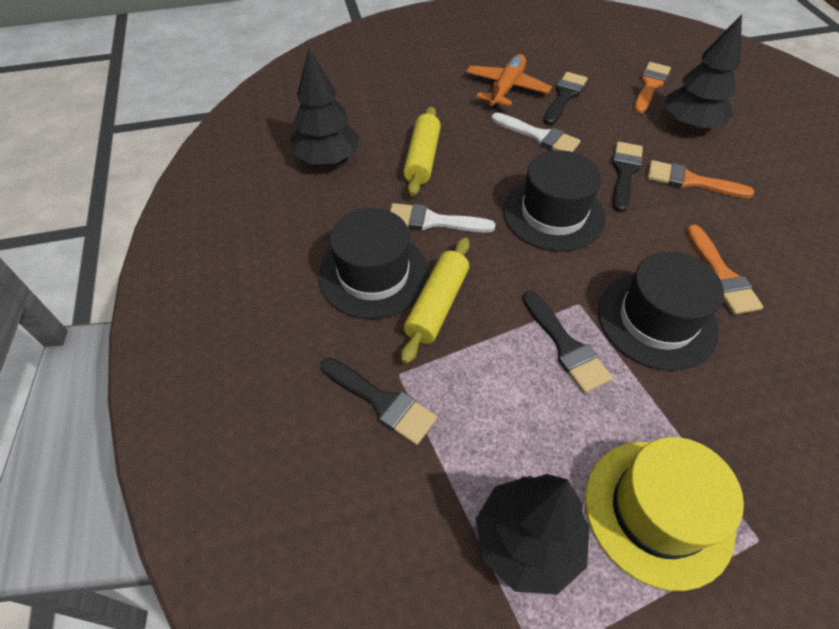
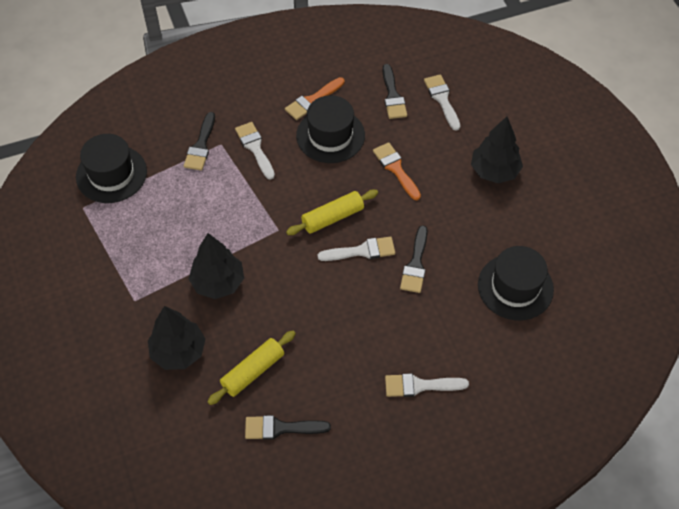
orange brush: 3 -> 2
orange plane: 1 -> 0
white brush: 2 -> 4
yellow hat: 1 -> 0

